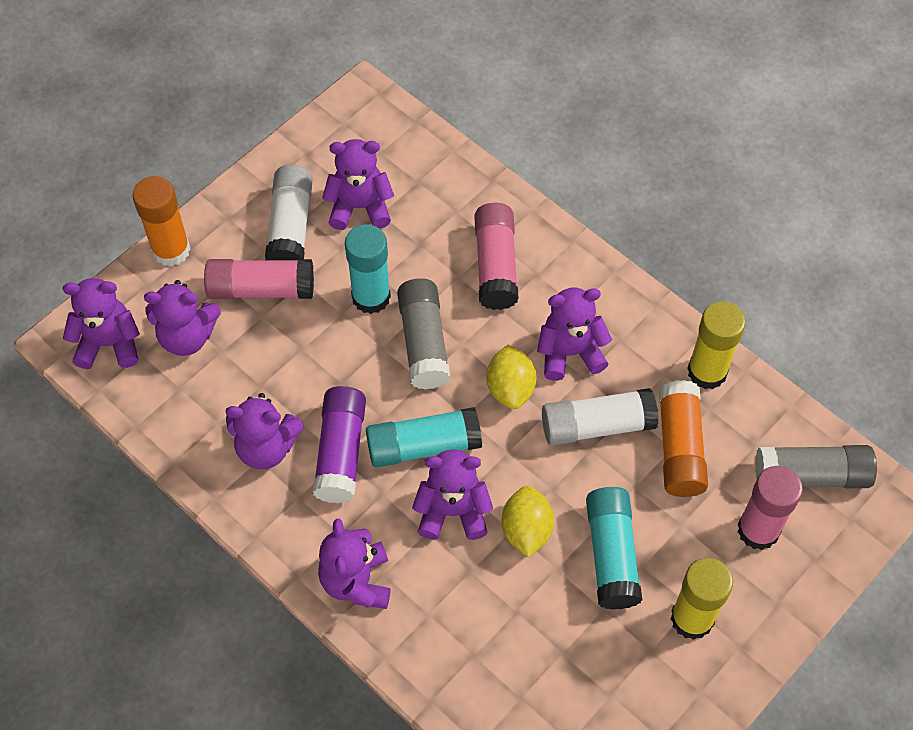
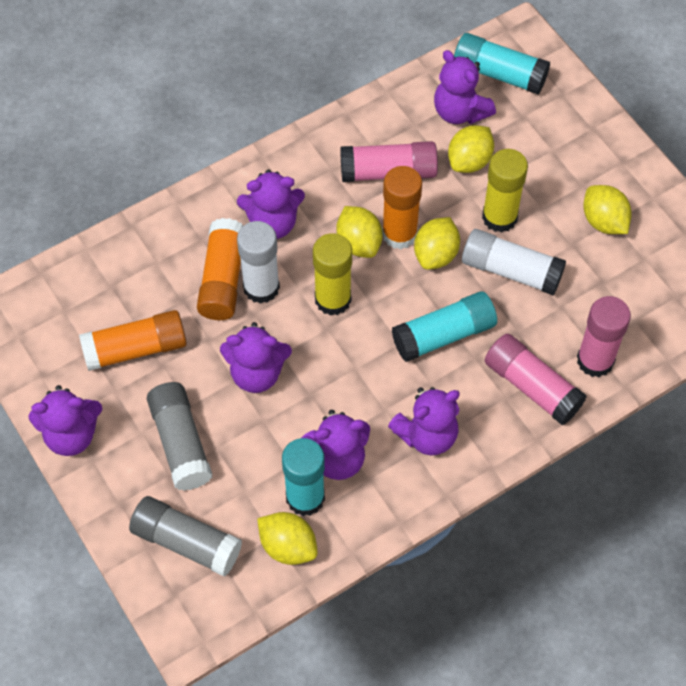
orange glue stick: 2 -> 3
purple glue stick: 1 -> 0
purple teddy bear: 7 -> 6
yellow lemon: 2 -> 5

